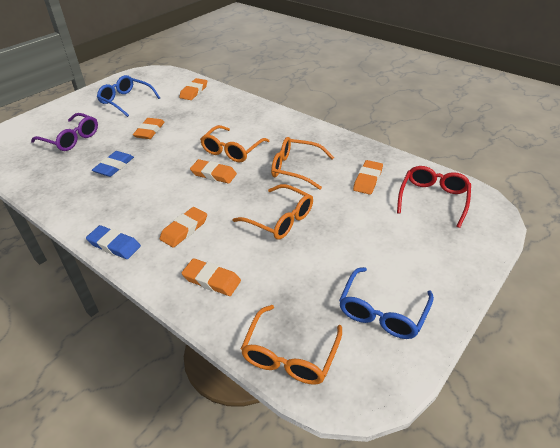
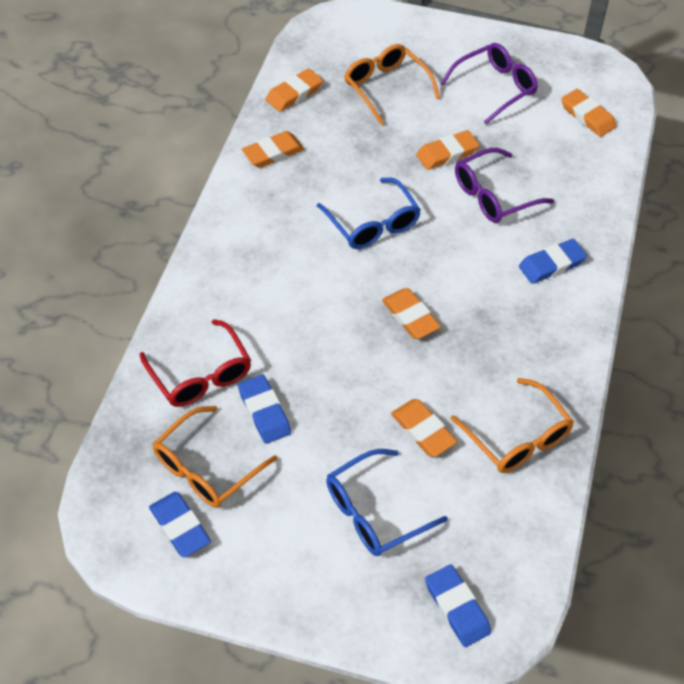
blue eraser: 2 -> 4
orange glasses: 4 -> 3
purple glasses: 1 -> 2

